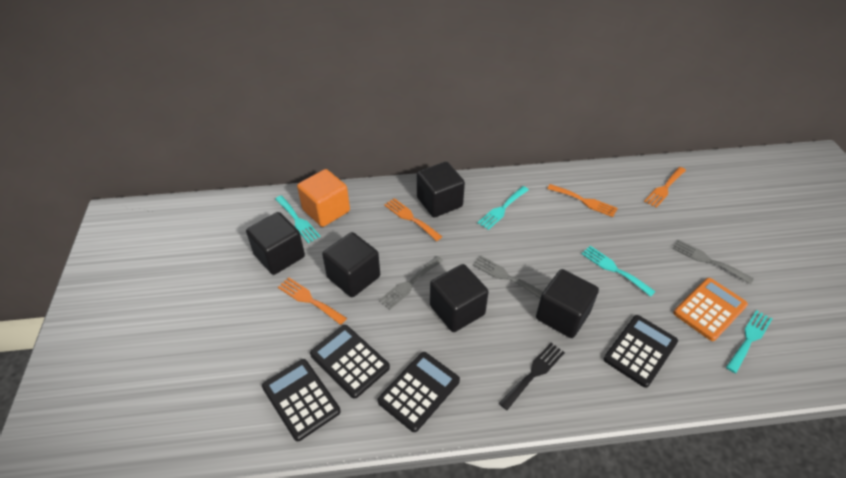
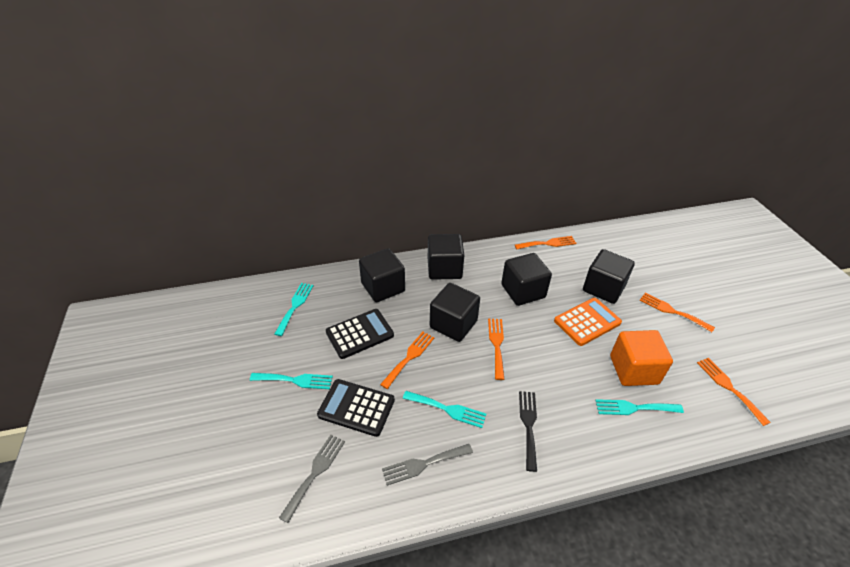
black calculator: 4 -> 2
grey fork: 3 -> 2
orange fork: 4 -> 5

